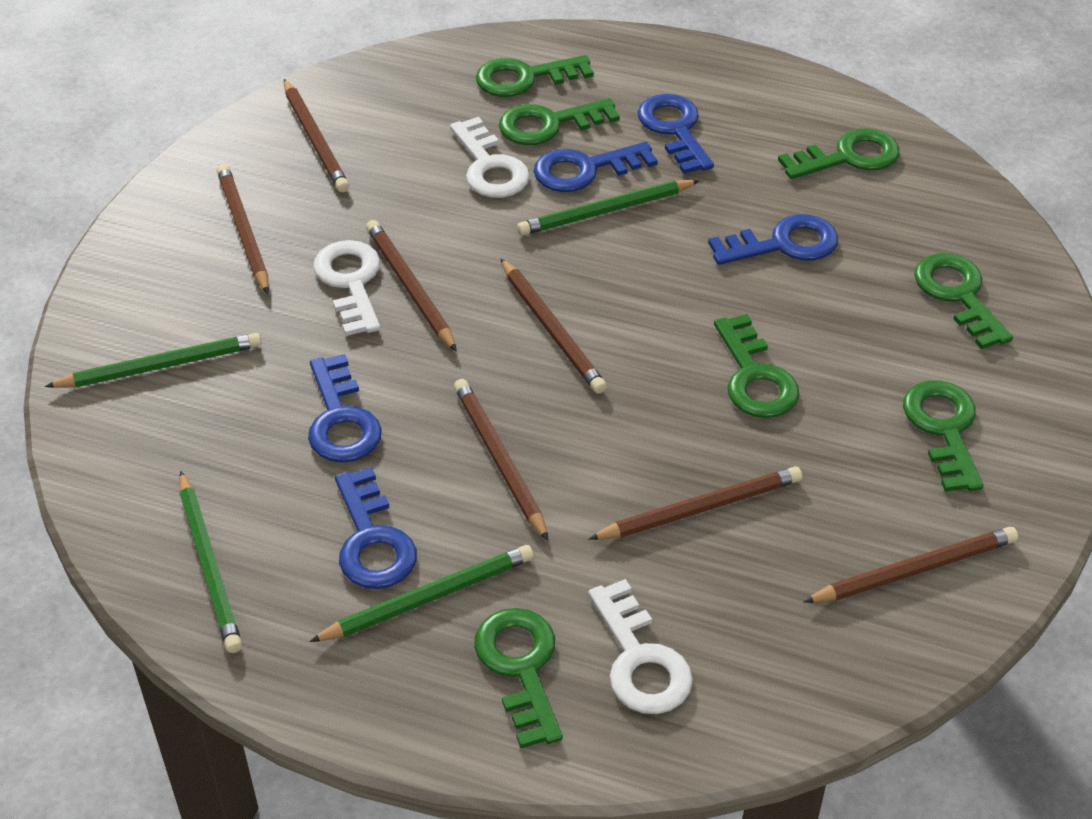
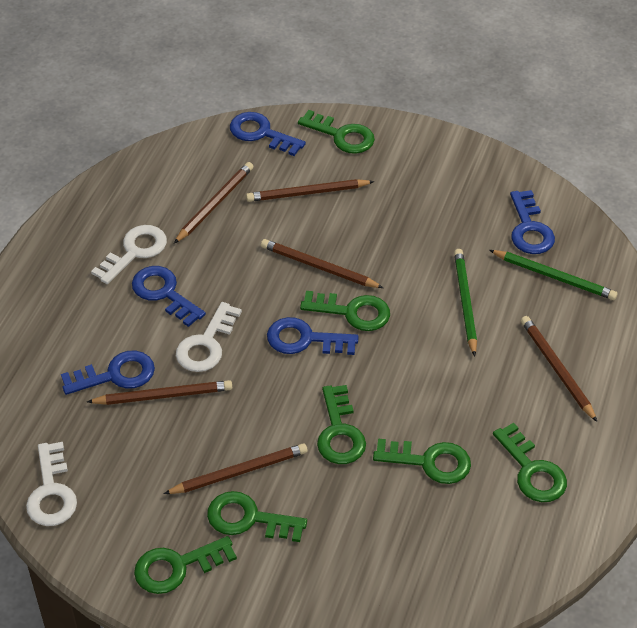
brown pencil: 7 -> 6
green pencil: 4 -> 2

